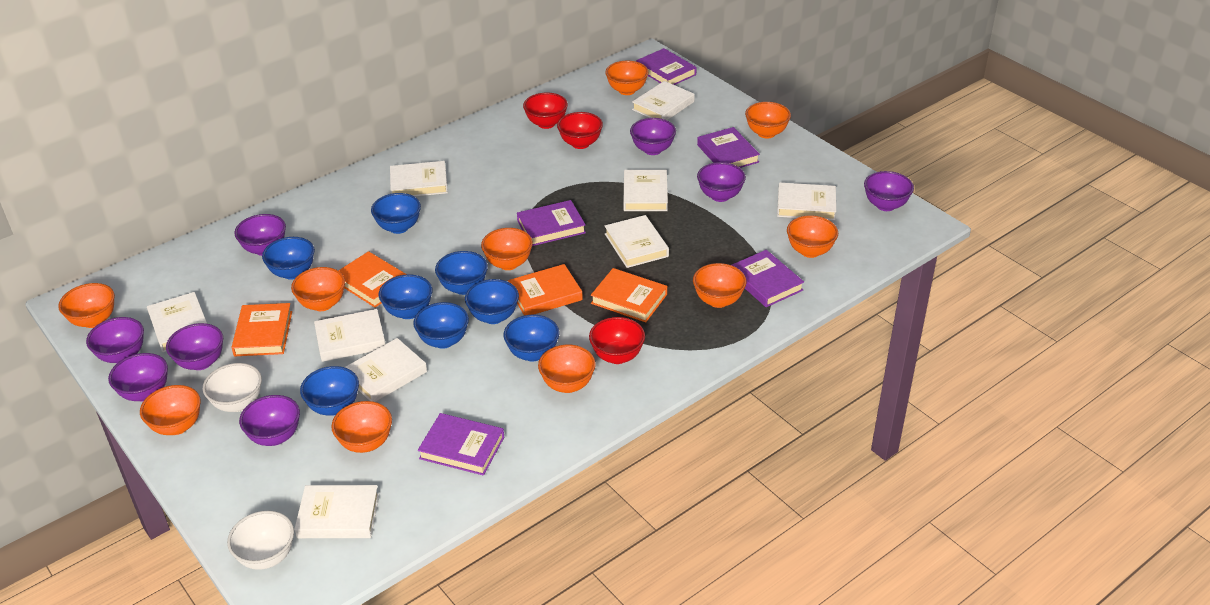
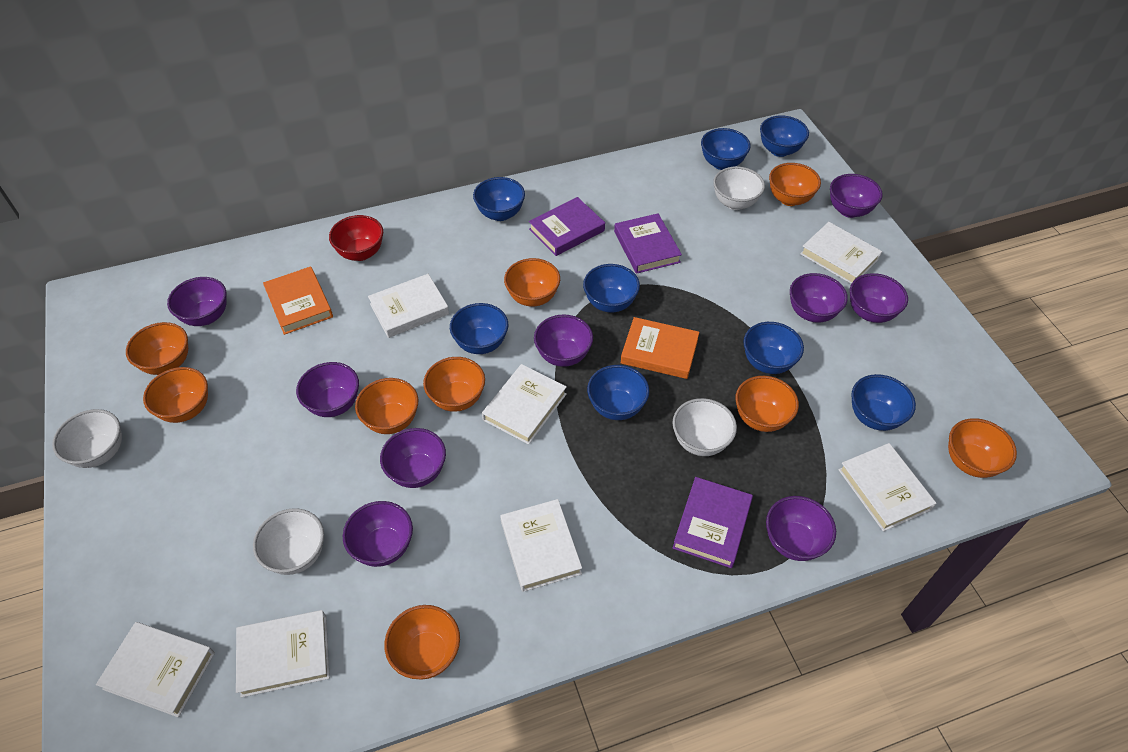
orange book: 4 -> 2
orange bowl: 10 -> 9
purple book: 5 -> 3
purple bowl: 8 -> 9
red bowl: 3 -> 1
white book: 9 -> 7
white bowl: 2 -> 4

